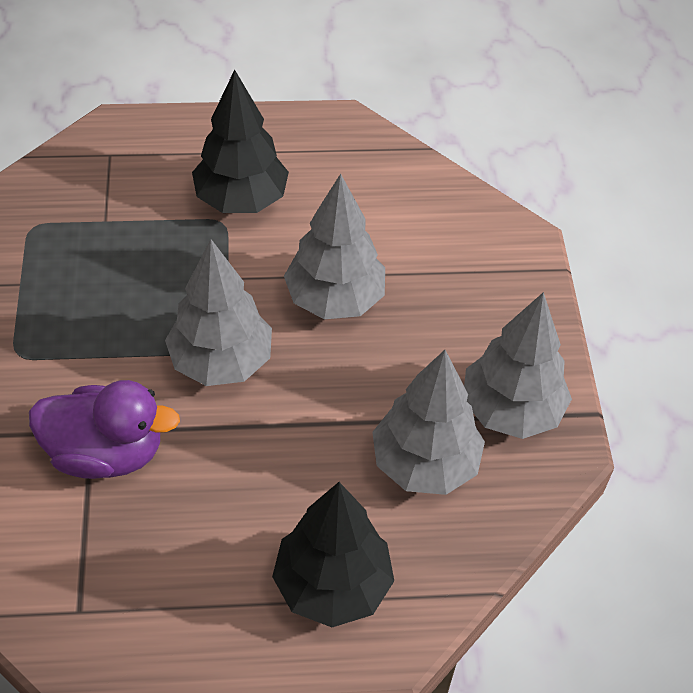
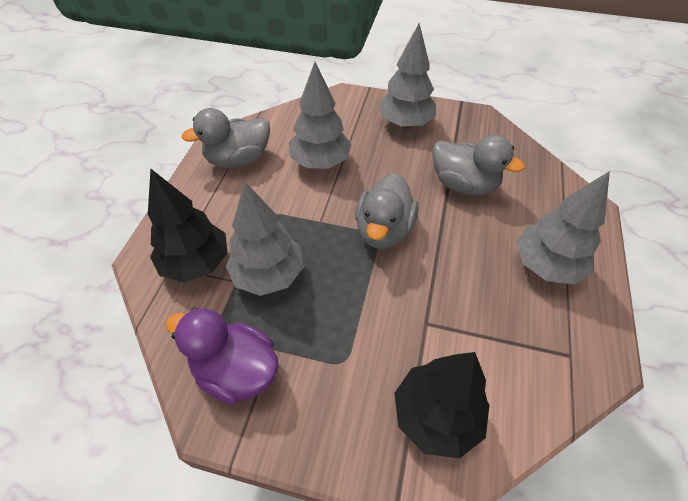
grey duck: 0 -> 3

